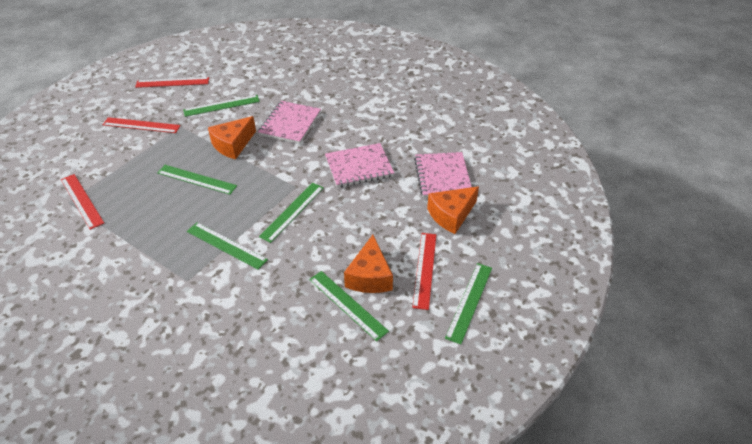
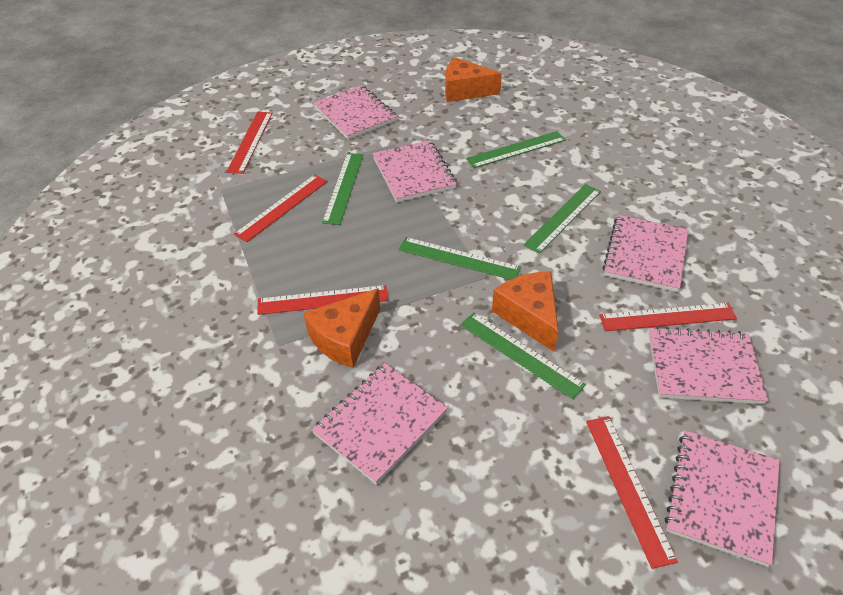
green ruler: 6 -> 5
pink notebook: 3 -> 6
red ruler: 4 -> 5

